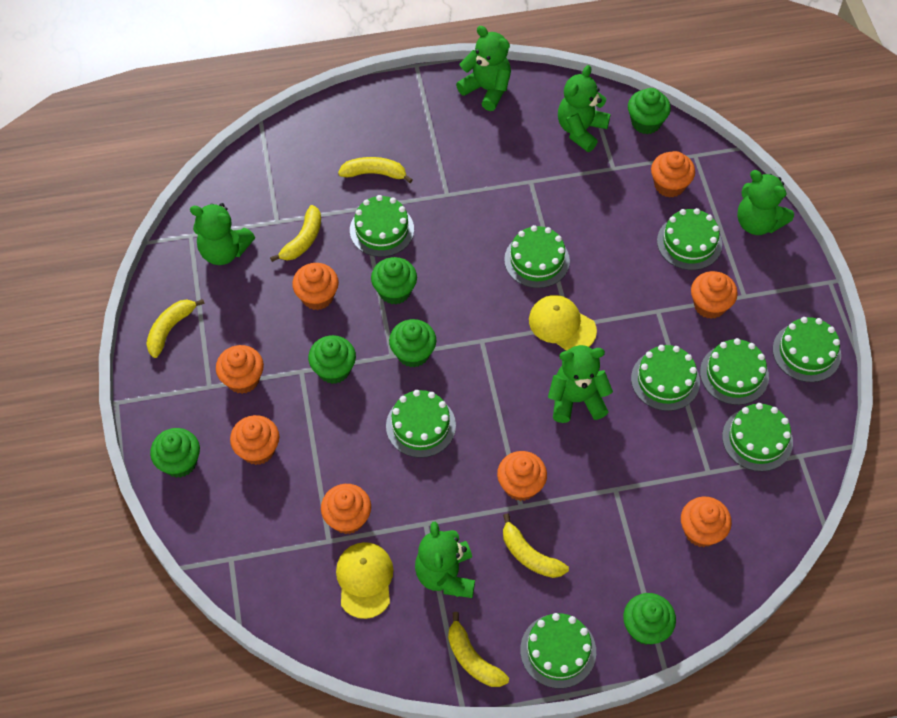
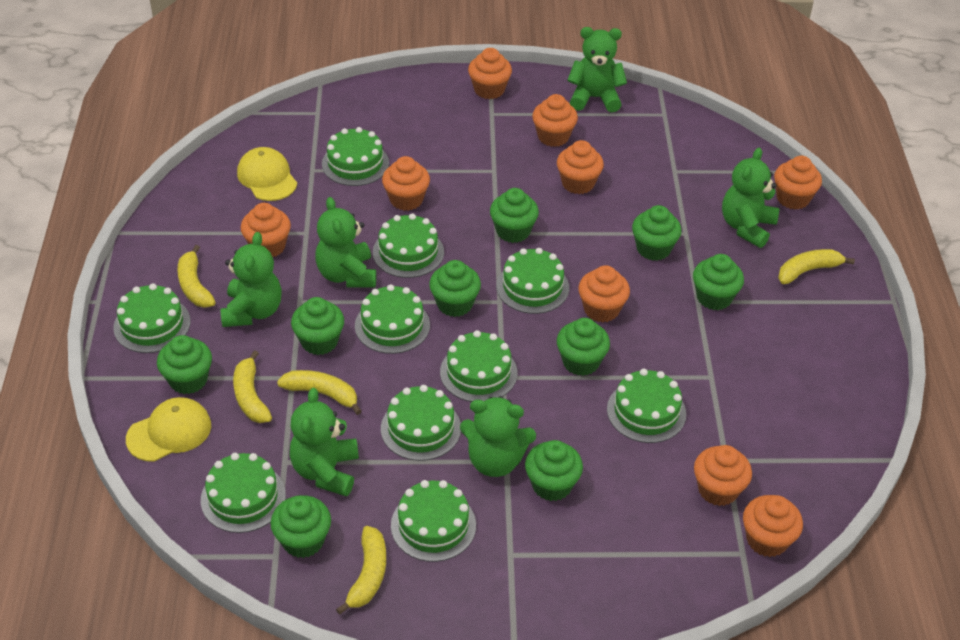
green cake: 9 -> 10
green cupcake: 6 -> 9
orange cupcake: 8 -> 9

